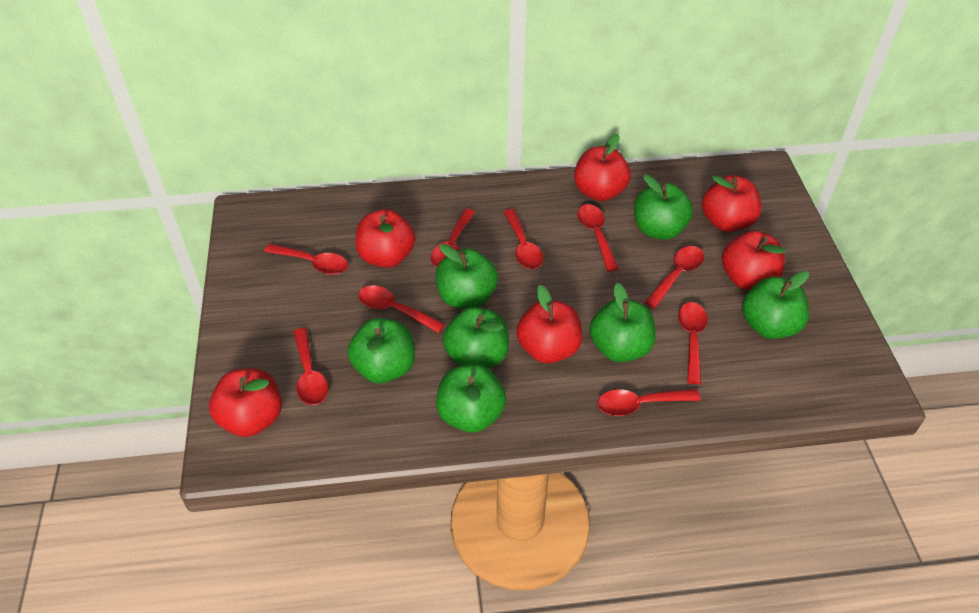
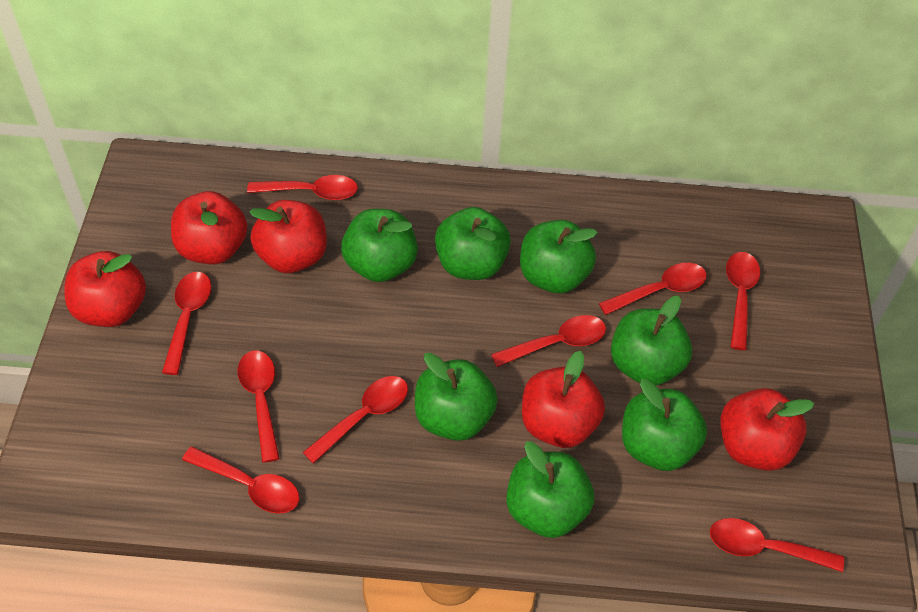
red apple: 6 -> 5

